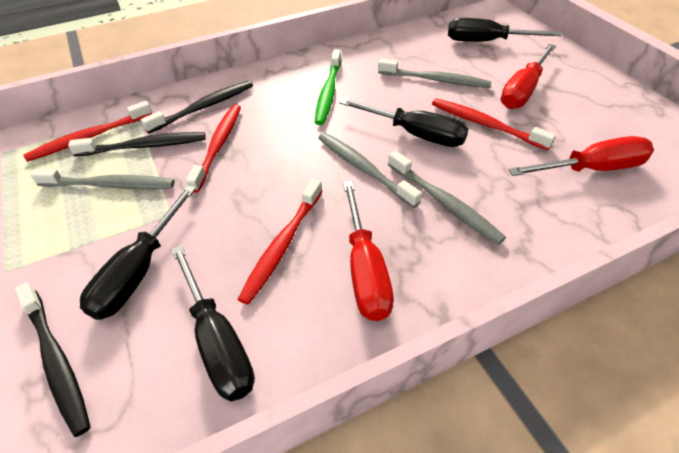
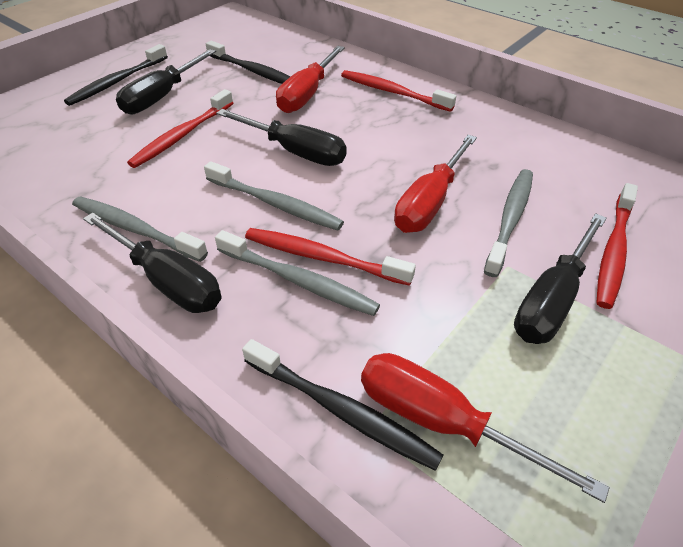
green toothbrush: 1 -> 0

